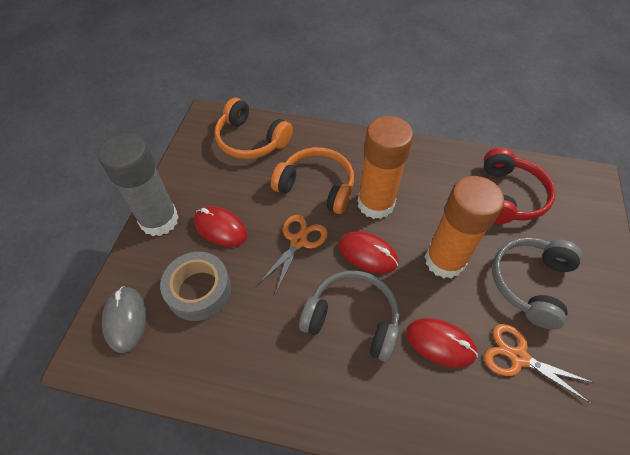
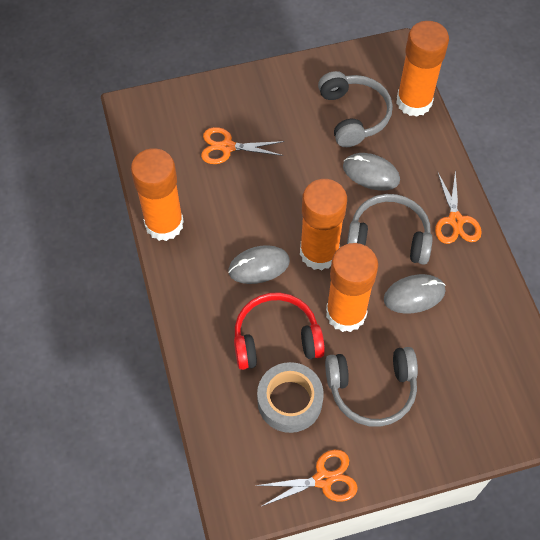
grey glue stick: 1 -> 0
grey headphones: 2 -> 3
grey mouse: 1 -> 3
orange glue stick: 2 -> 4
orange headphones: 2 -> 0
orange scissors: 2 -> 3
red mouse: 3 -> 0

